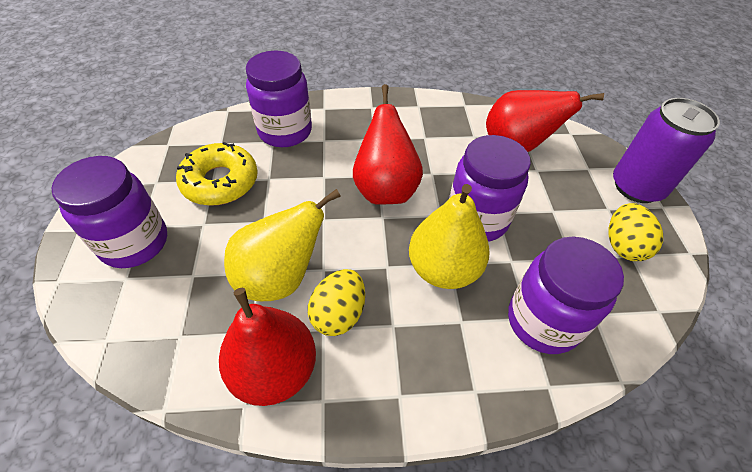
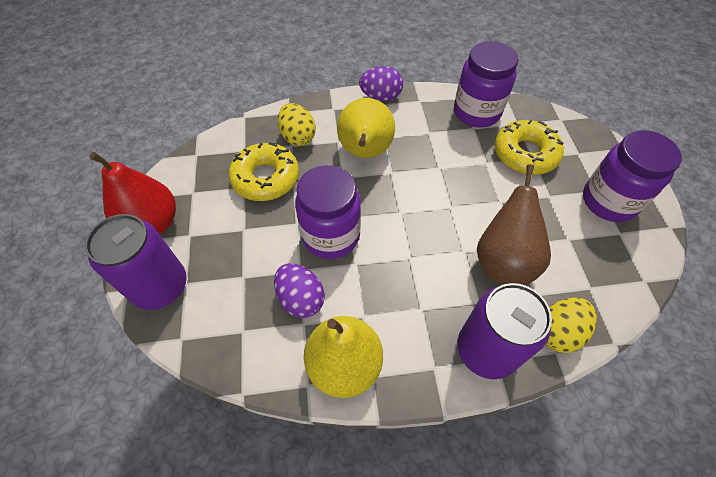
brown pear: 0 -> 1
purple can: 1 -> 2
purple egg: 0 -> 2
purple jar: 4 -> 3
red pear: 3 -> 1
yellow donut: 1 -> 2

